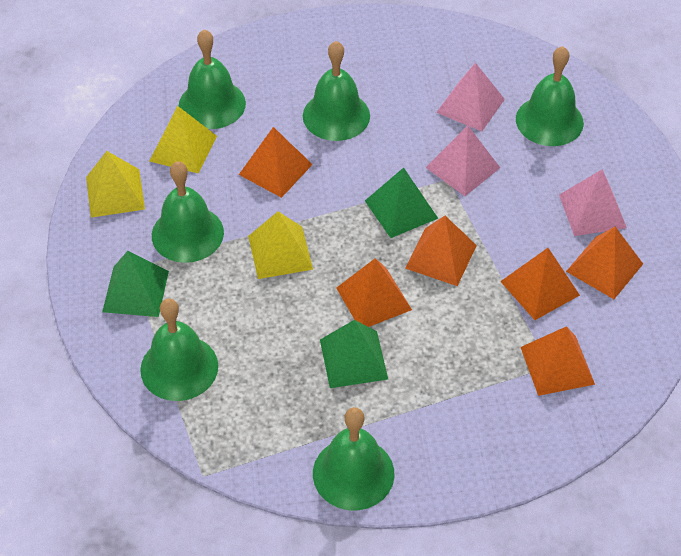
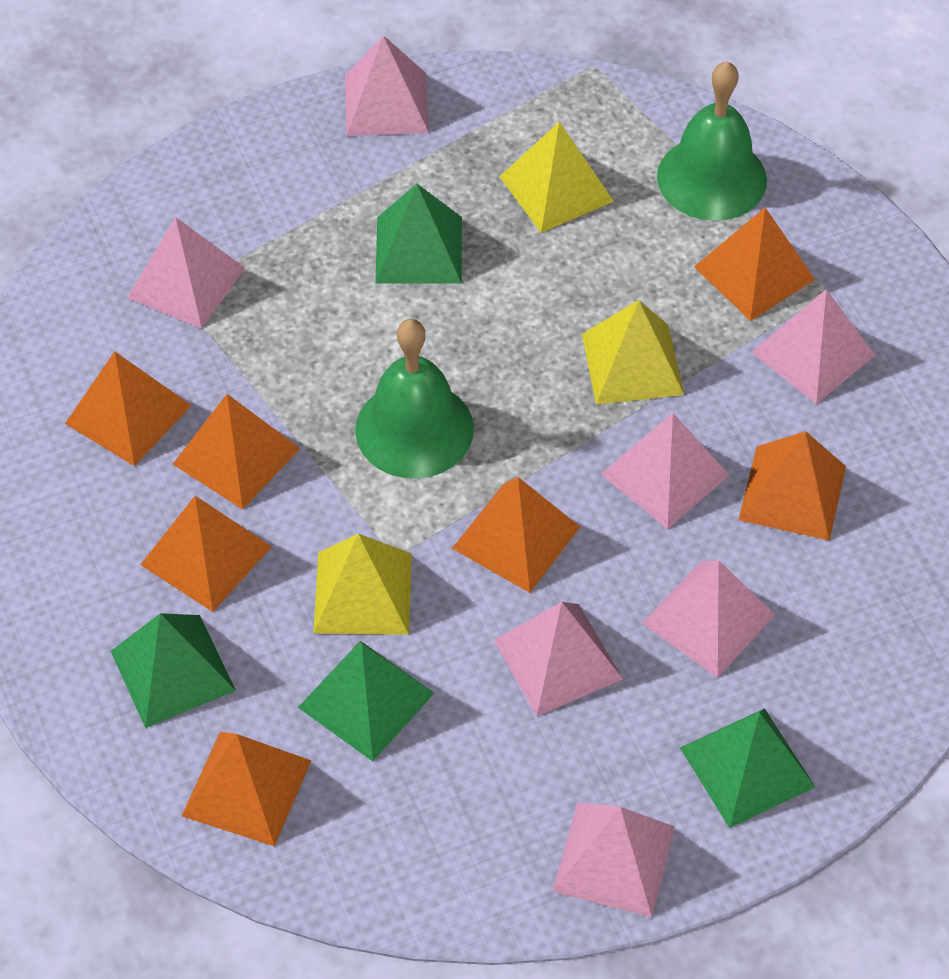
green bell: 6 -> 2
green pyramid: 3 -> 4
orange pyramid: 6 -> 7
pink pyramid: 3 -> 7

